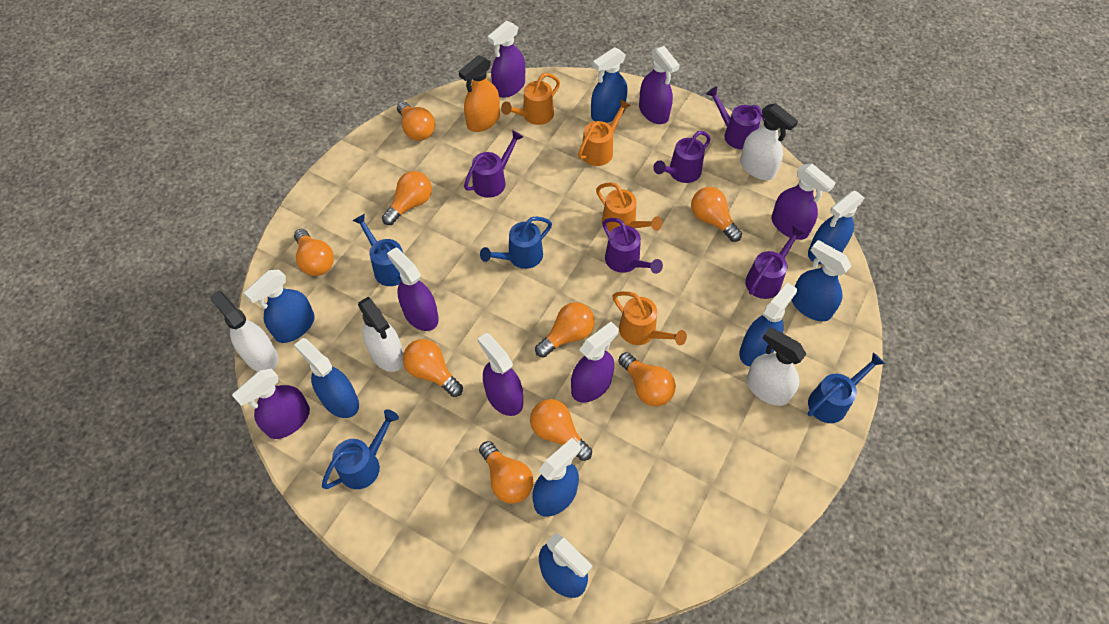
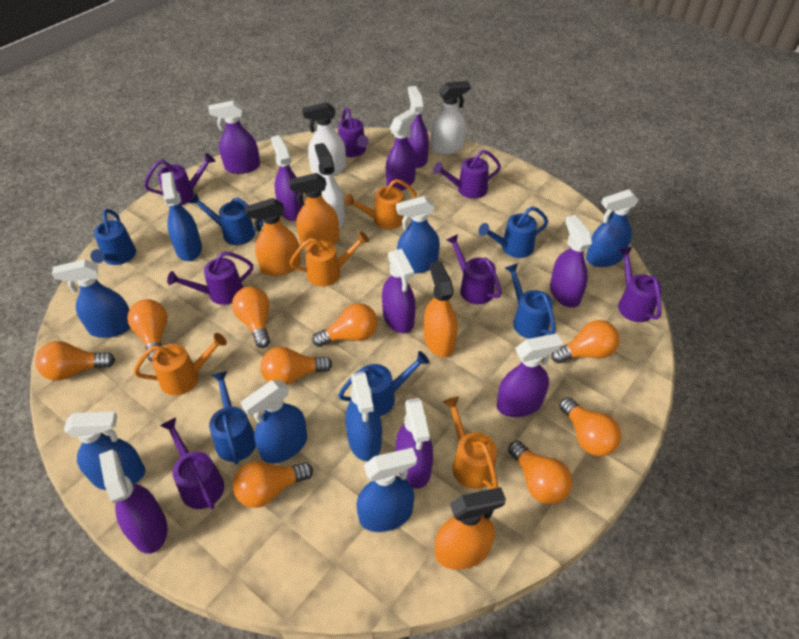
blue watering can: 4 -> 6
orange spray bottle: 1 -> 4
purple spray bottle: 7 -> 9
purple watering can: 5 -> 7
white spray bottle: 4 -> 3

